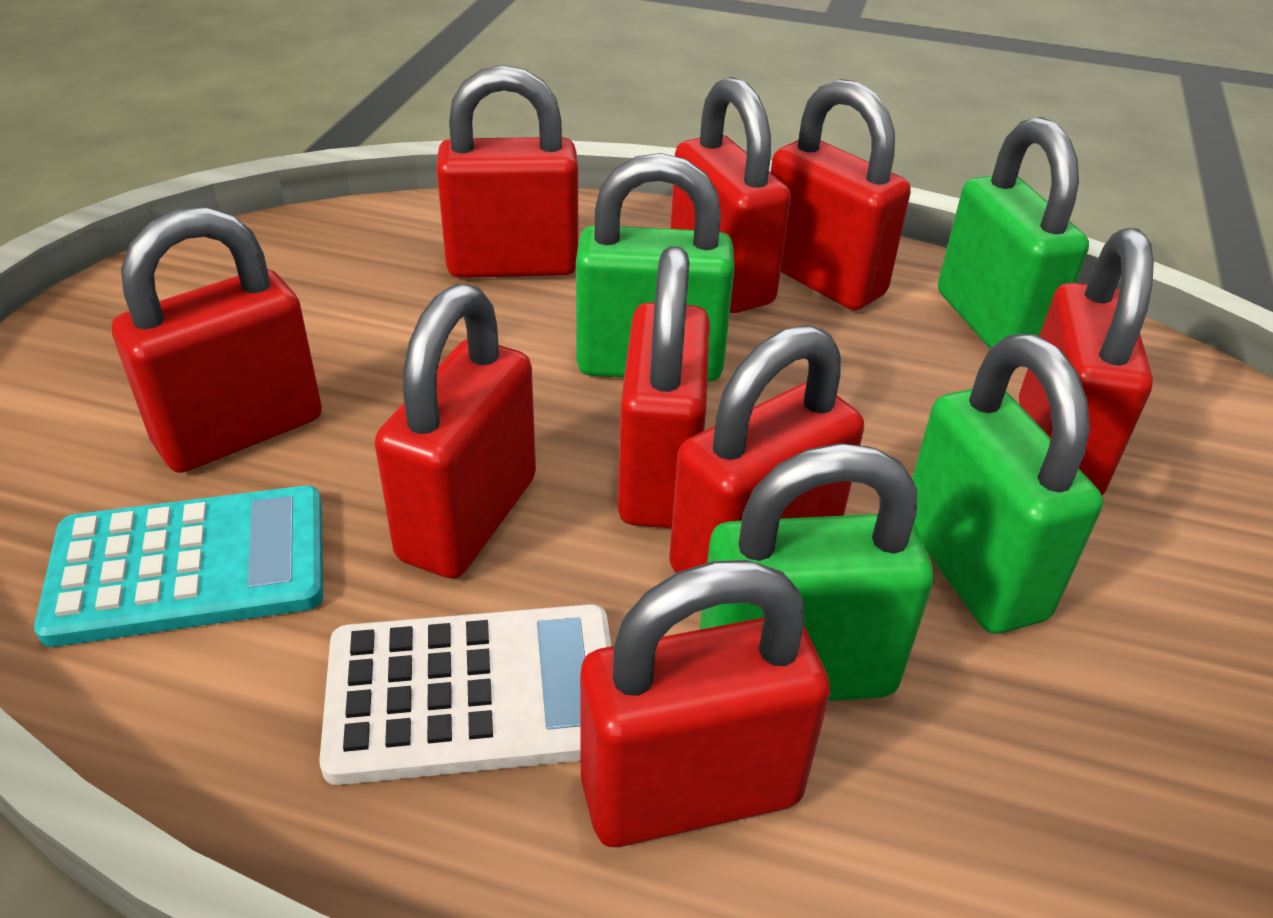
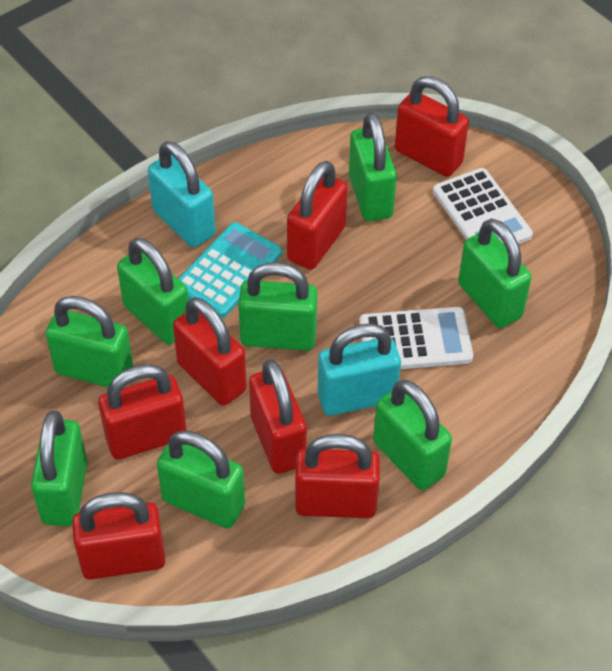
green padlock: 4 -> 8
red padlock: 9 -> 7
turquoise padlock: 0 -> 2
white calculator: 1 -> 2

